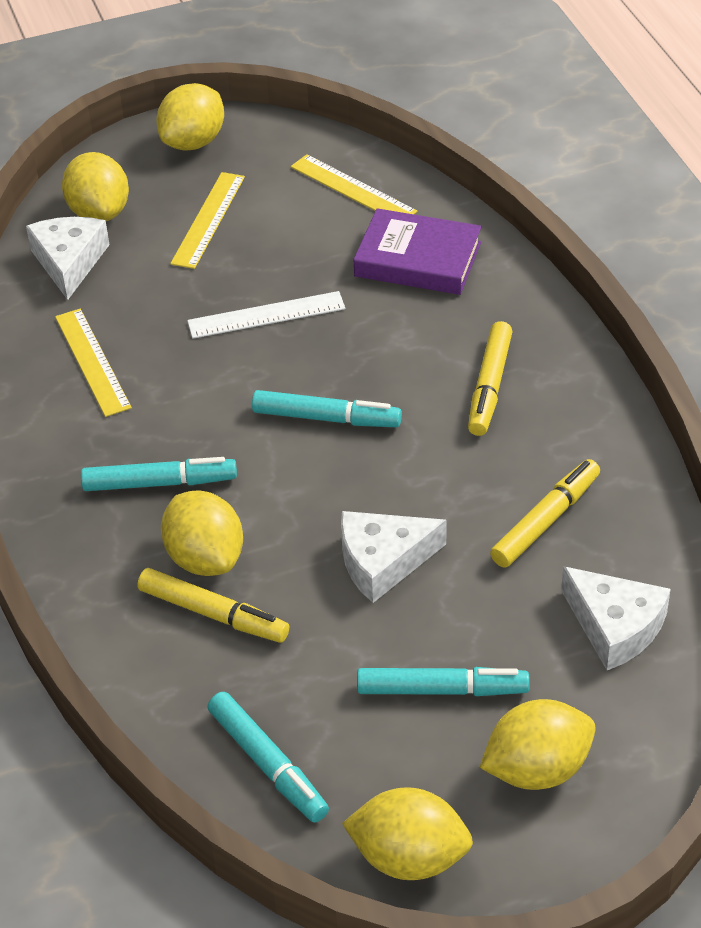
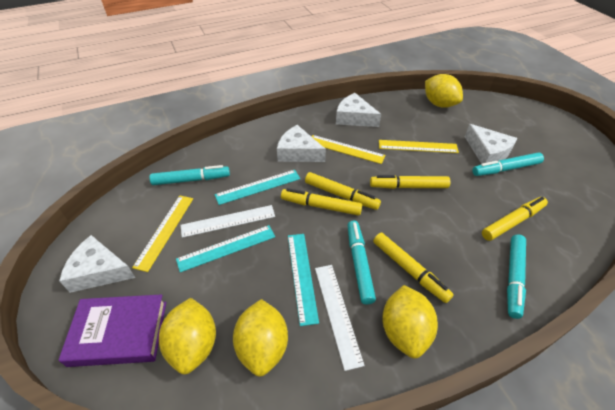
turquoise ruler: 0 -> 3
white cheese: 3 -> 4
white ruler: 1 -> 2
yellow lemon: 5 -> 4
yellow marker: 3 -> 5

